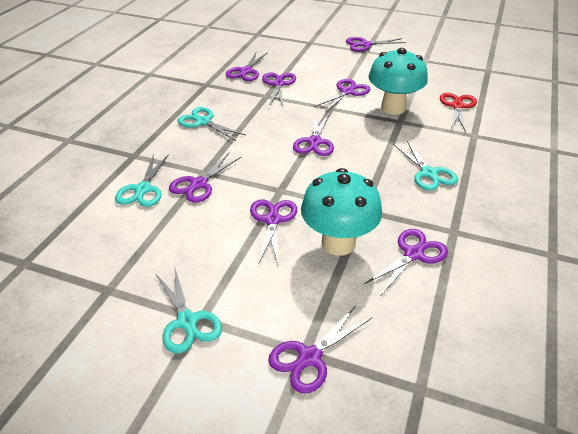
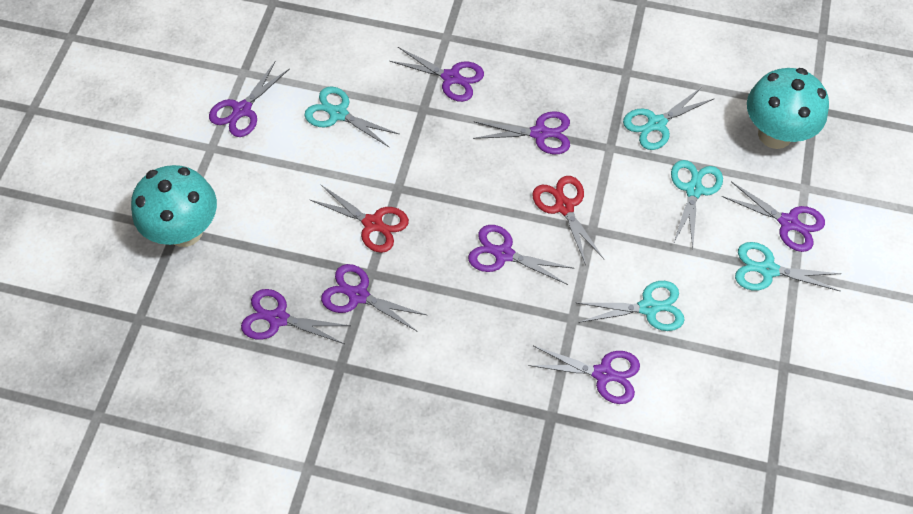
purple scissors: 9 -> 8
red scissors: 1 -> 2
turquoise scissors: 4 -> 5

